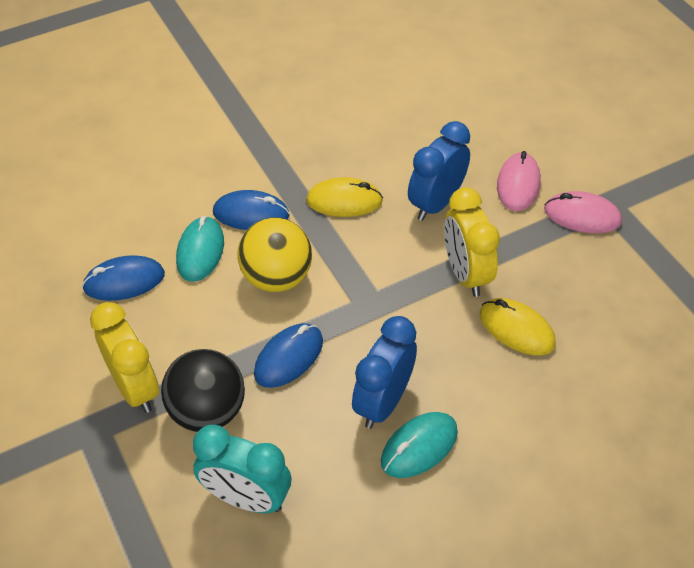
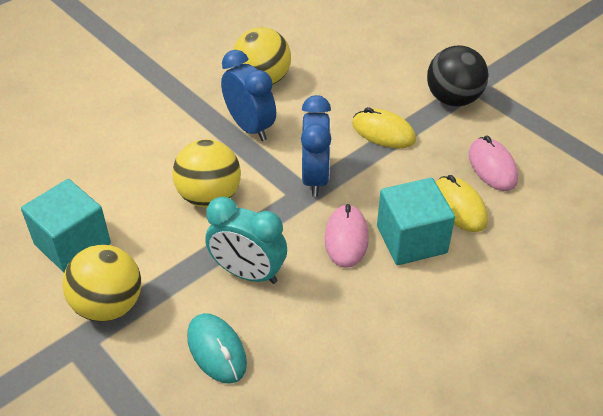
blue mouse: 3 -> 0
turquoise cube: 0 -> 2
turquoise mouse: 2 -> 1
yellow ball: 1 -> 3
yellow clock: 2 -> 0

